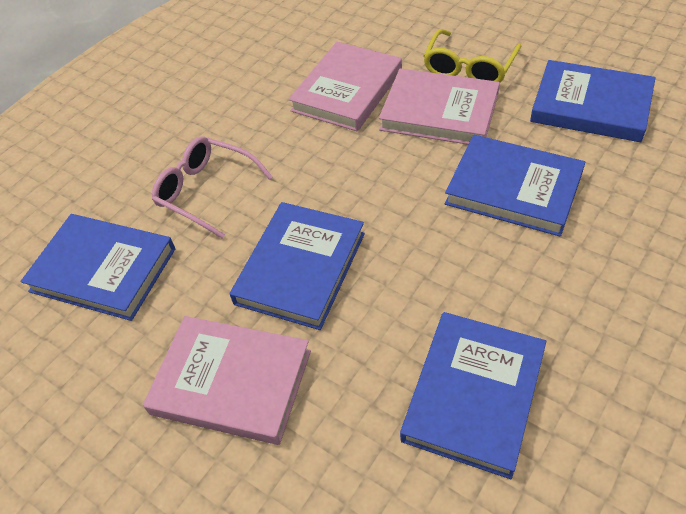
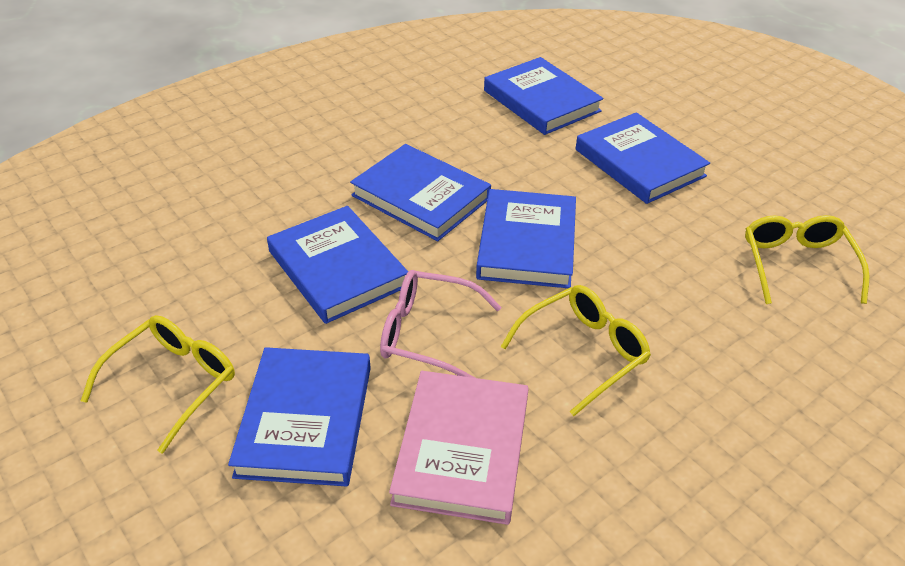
blue book: 5 -> 6
pink book: 3 -> 1
yellow glasses: 1 -> 3

